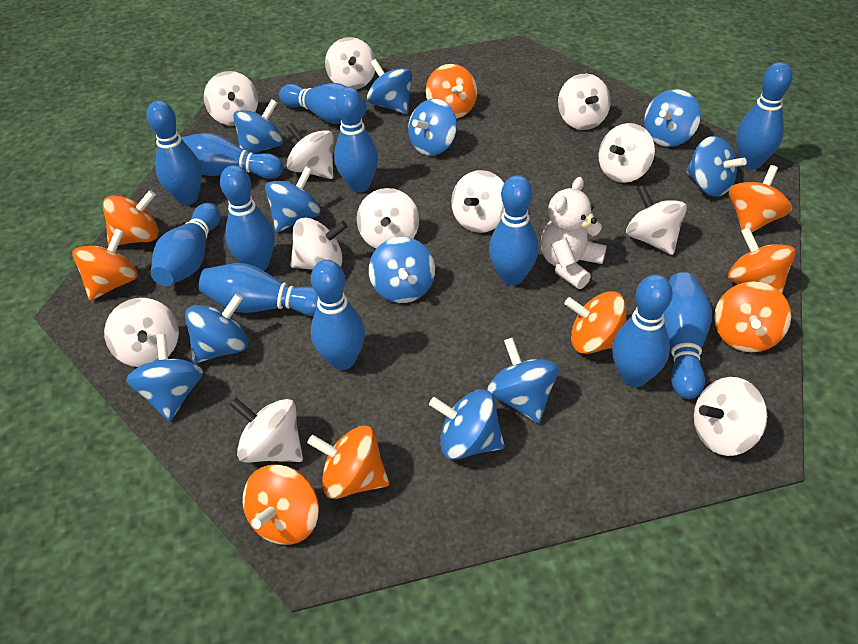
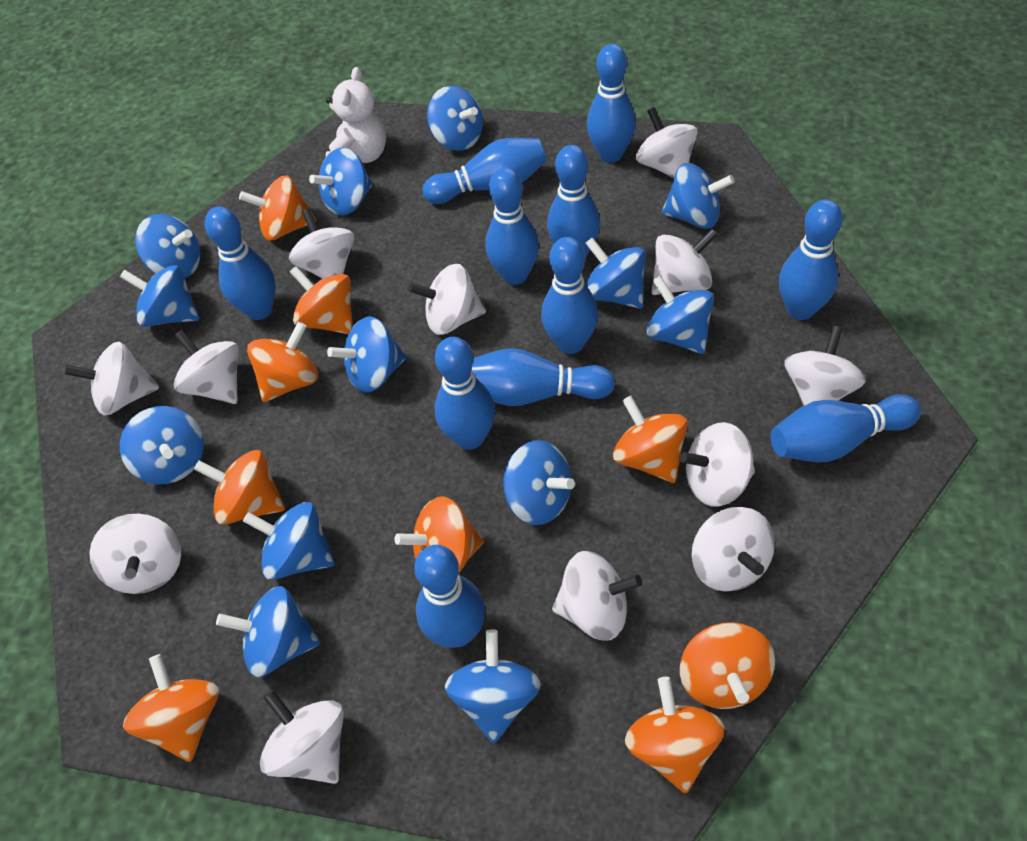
blue bowling pin: 12 -> 11
blue spinning top: 11 -> 13

